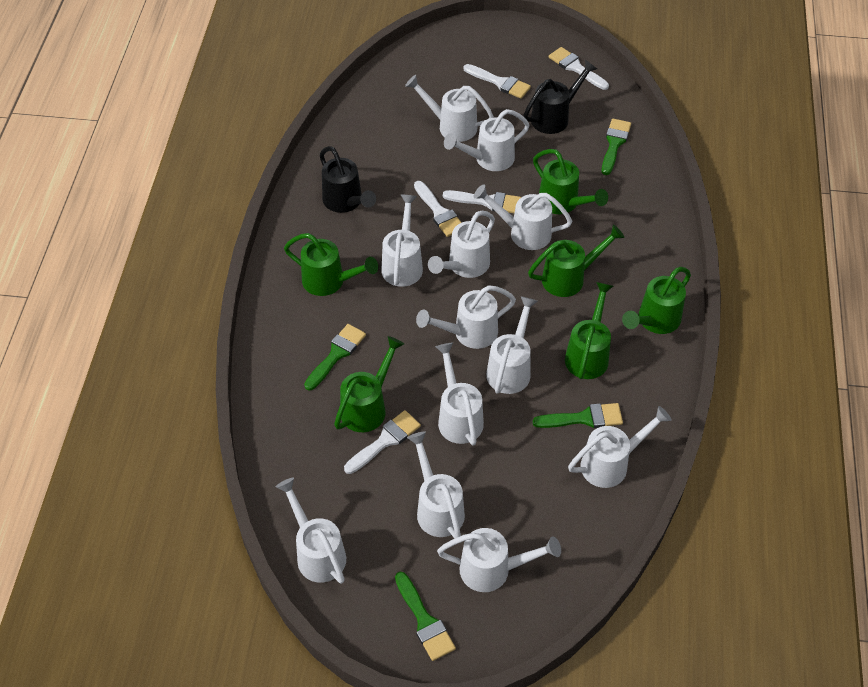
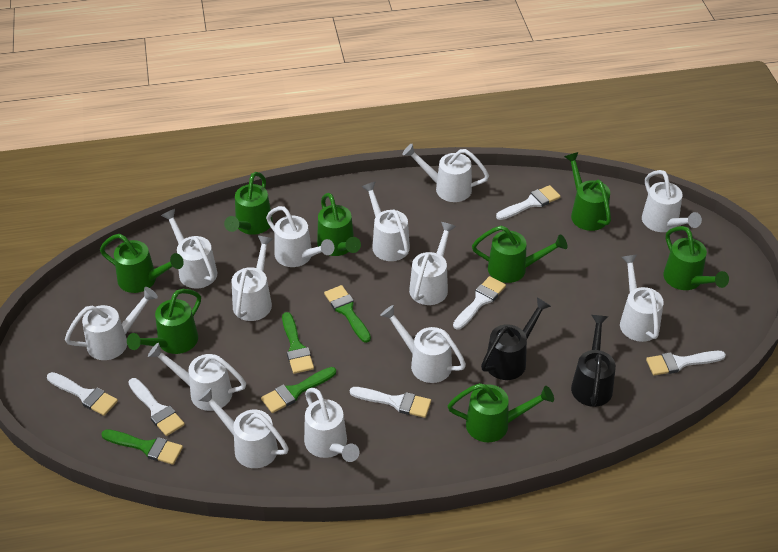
green watering can: 6 -> 8
white brush: 5 -> 6
white watering can: 12 -> 13

